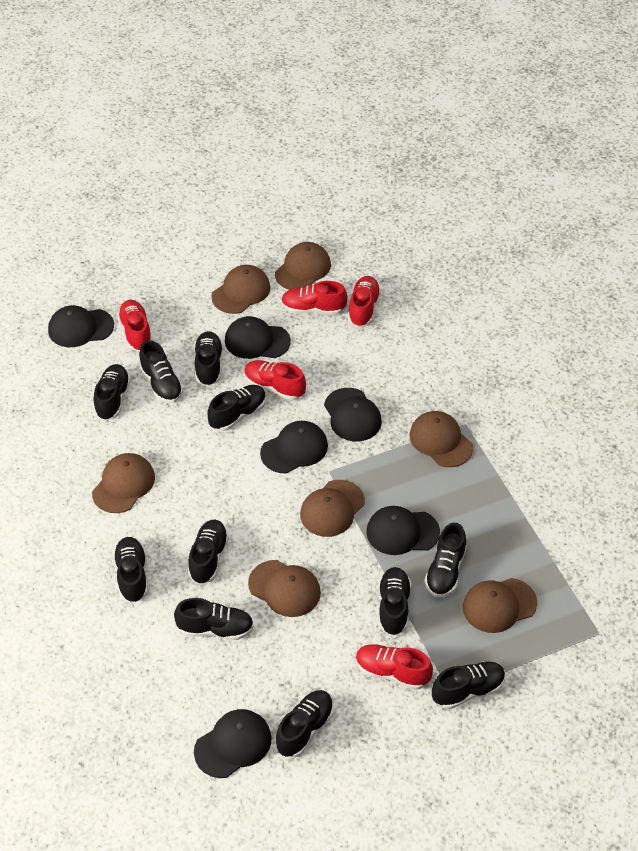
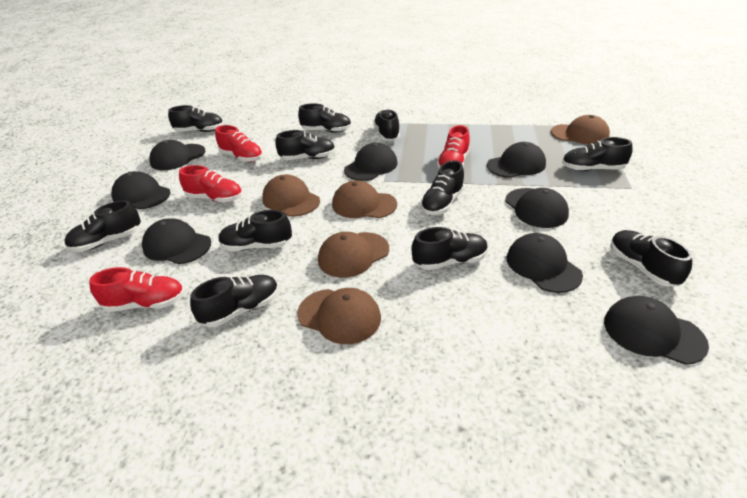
black cap: 6 -> 8
brown cap: 7 -> 5
red shoe: 5 -> 4

